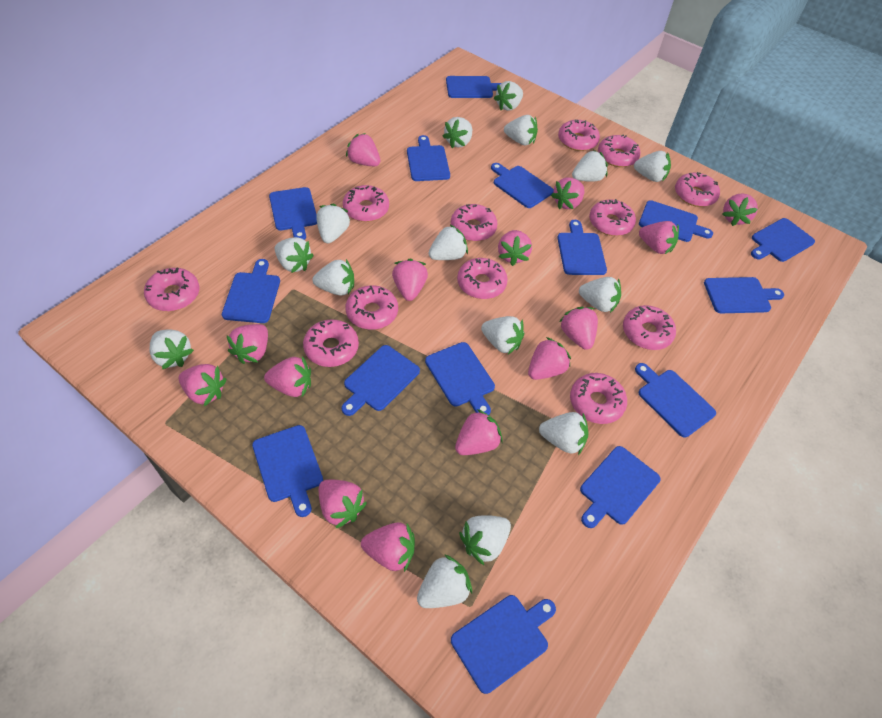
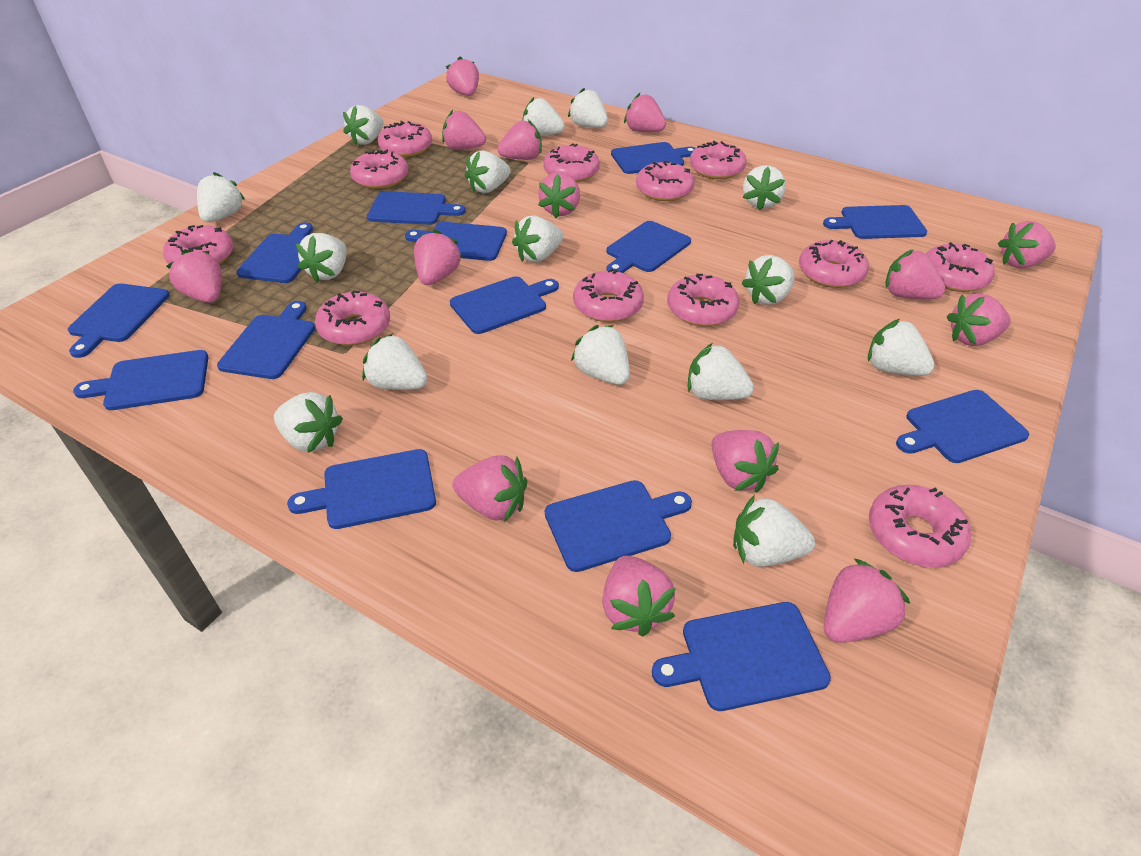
blue cutting board: 15 -> 14

